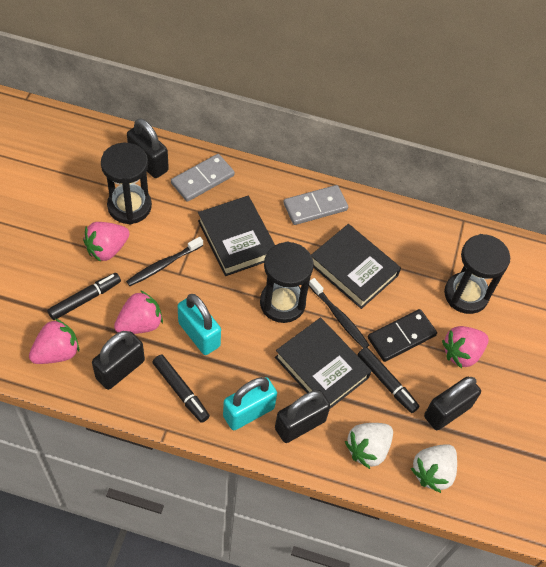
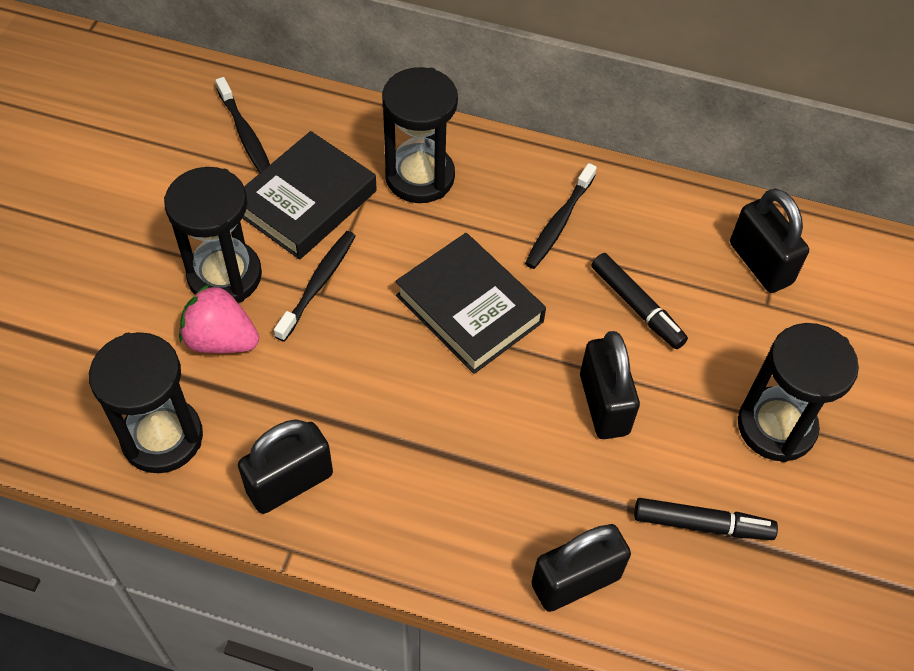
black book: 3 -> 2
black domino: 1 -> 0
black hourglass: 3 -> 4
black marker: 3 -> 2
black toothbrush: 2 -> 3
grey domino: 2 -> 0
pink strawberry: 4 -> 1
turquoise padlock: 2 -> 0
white strawberry: 2 -> 0

